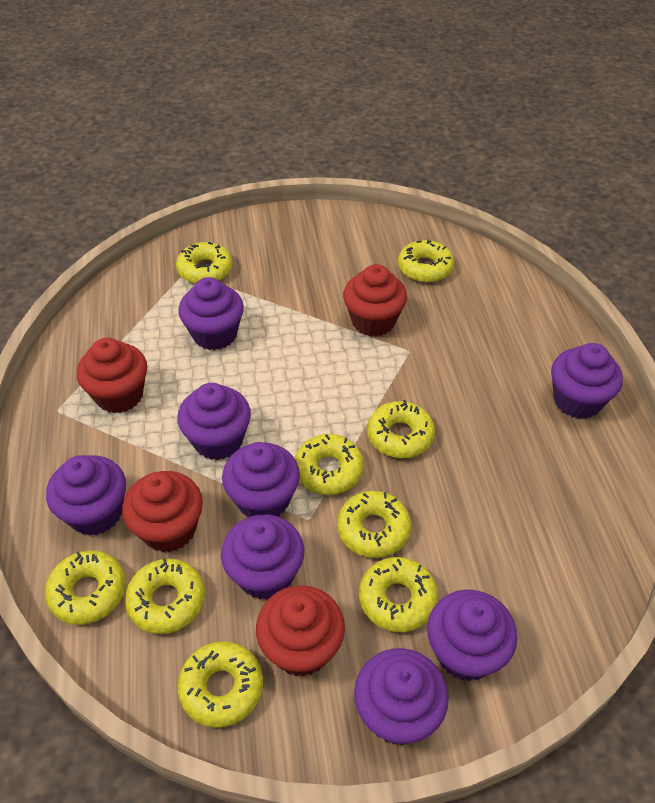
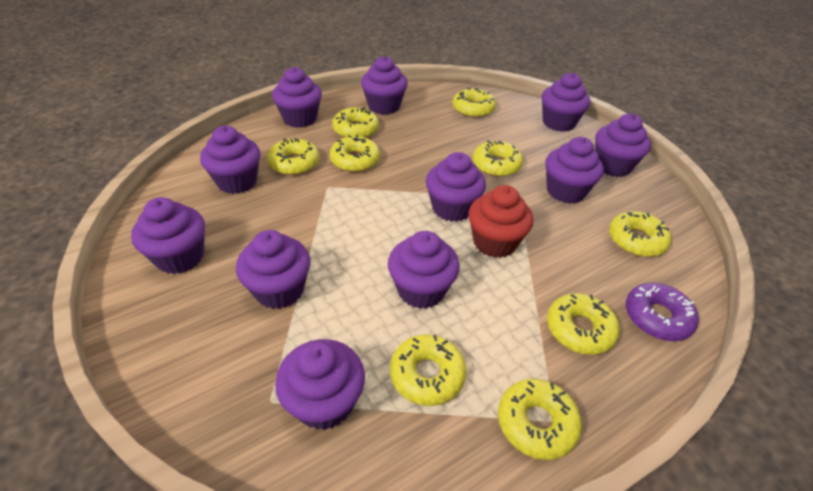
purple cupcake: 8 -> 11
purple donut: 0 -> 1
red cupcake: 4 -> 1

